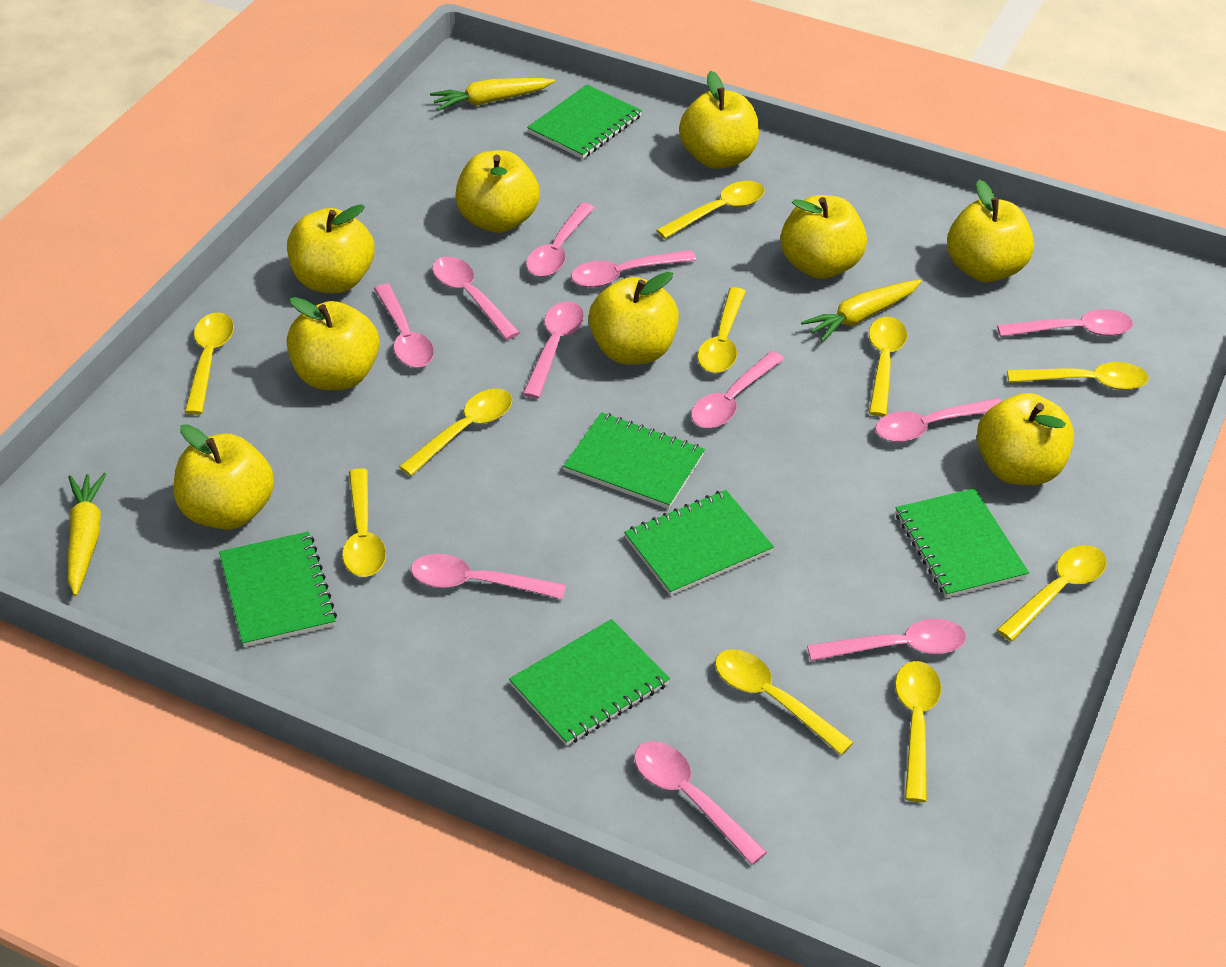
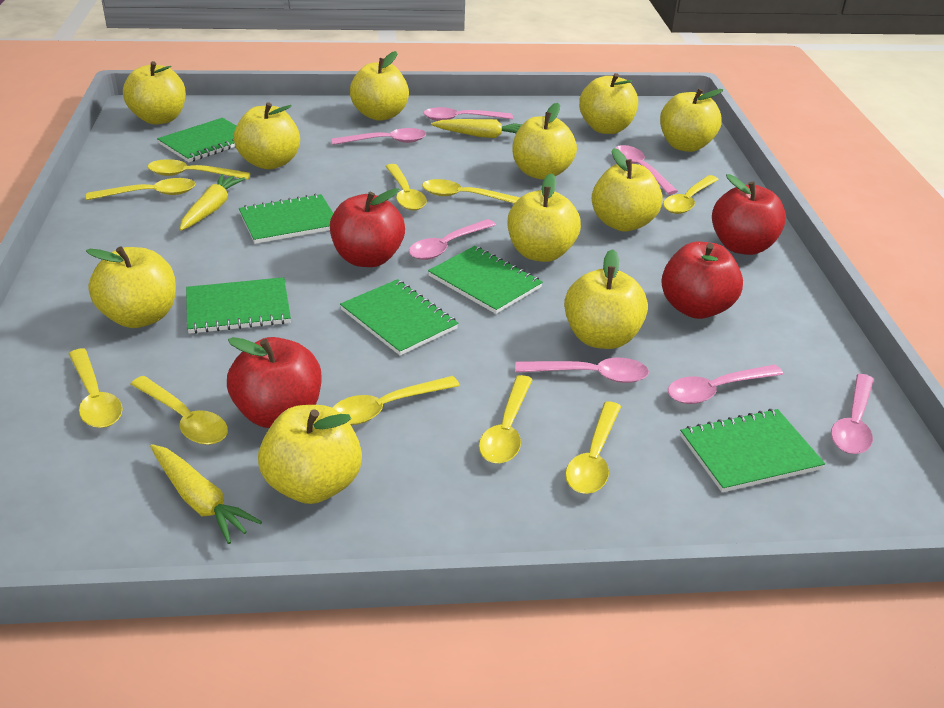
pink spoon: 11 -> 7
red apple: 0 -> 4
yellow apple: 9 -> 11

